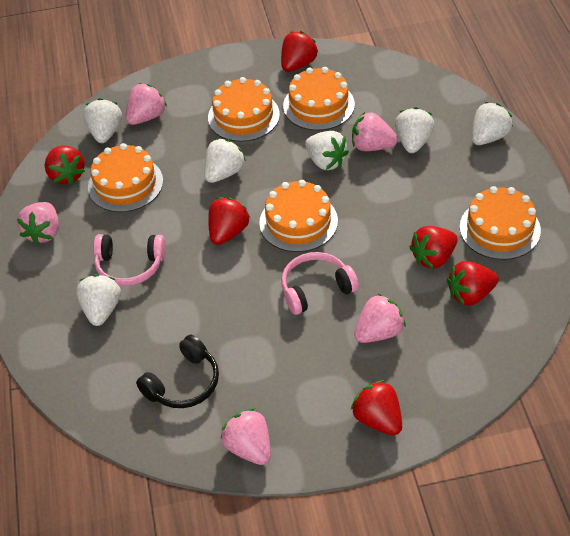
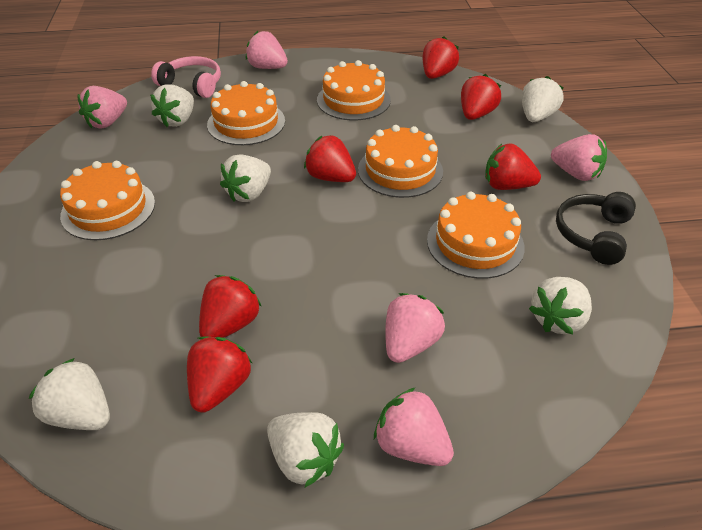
pink headphones: 2 -> 1

